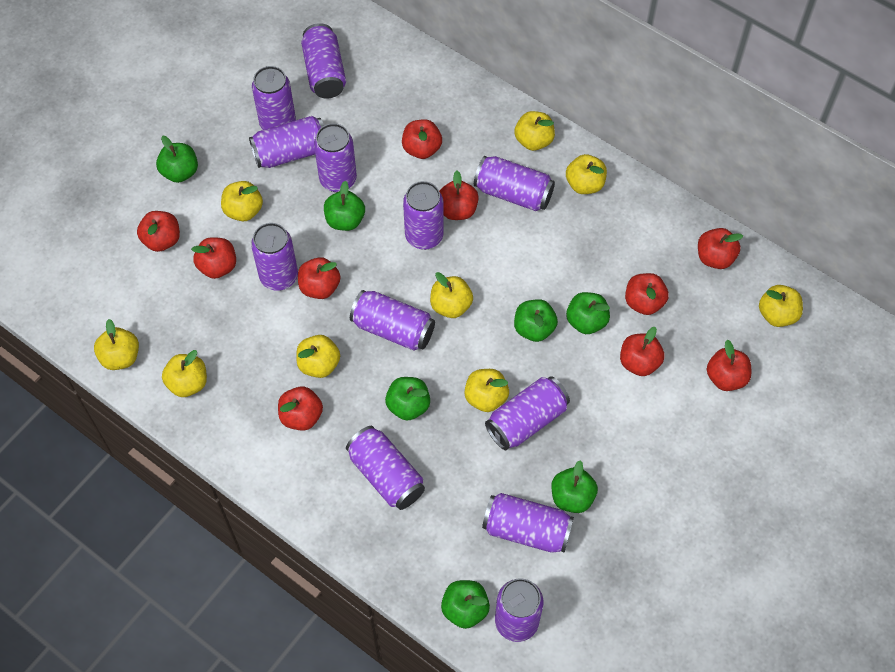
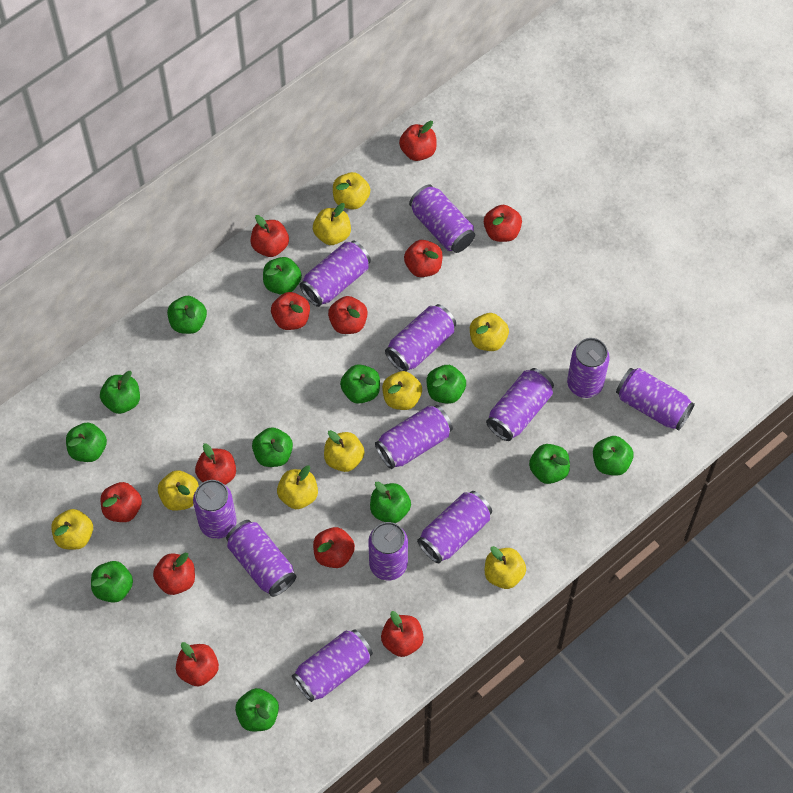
green apple: 7 -> 12
red apple: 10 -> 12

